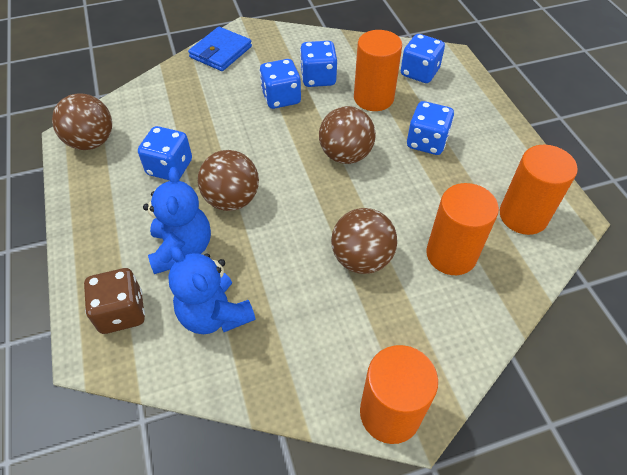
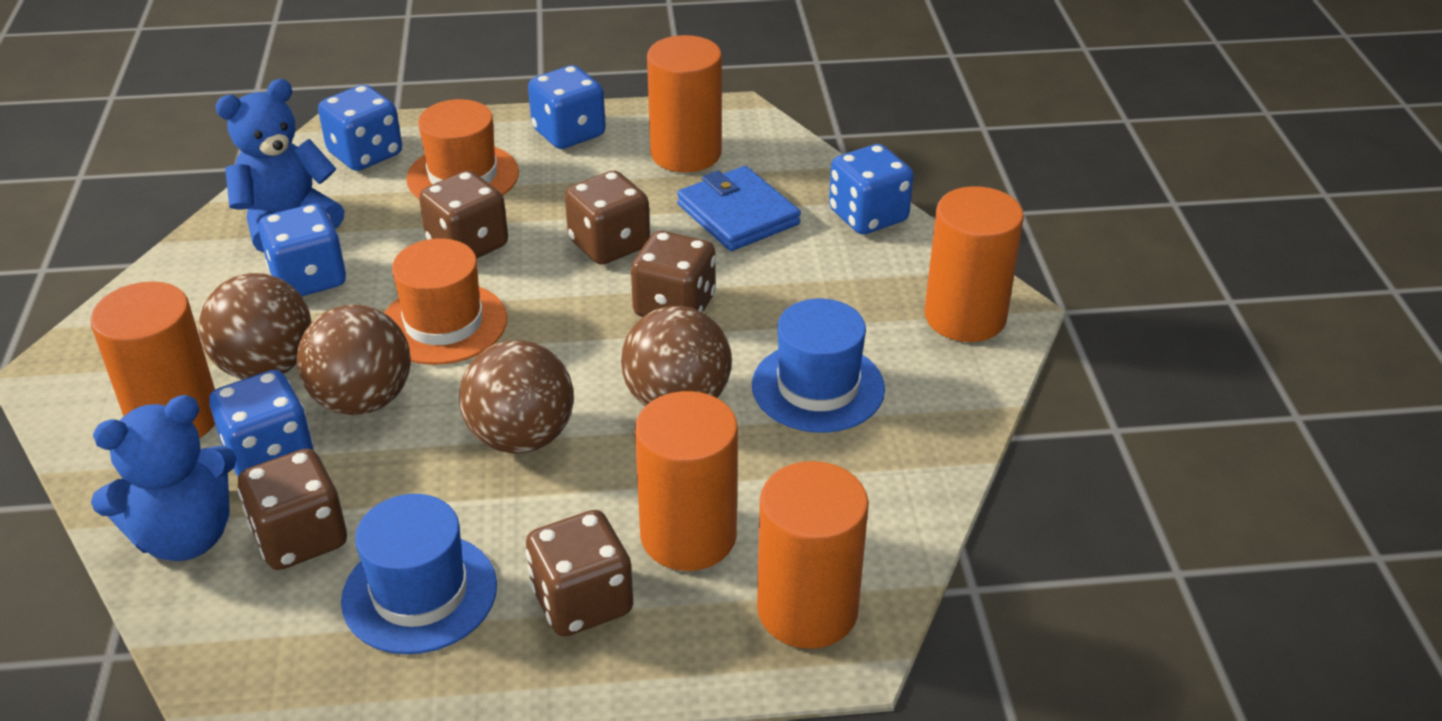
blue hat: 0 -> 2
brown dice: 1 -> 5
orange cylinder: 4 -> 5
orange hat: 0 -> 2

